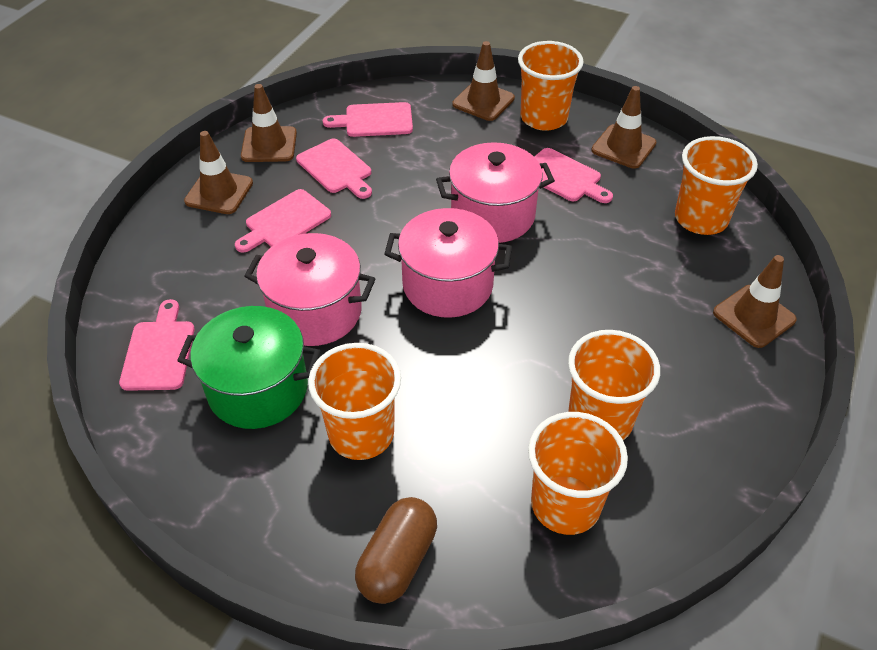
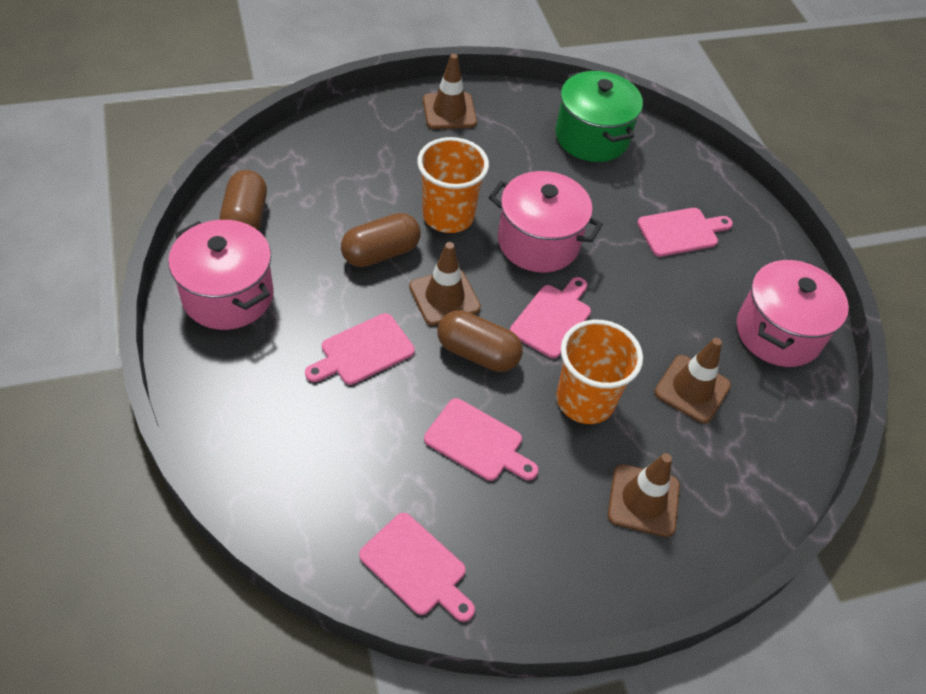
brown capsule: 1 -> 3
brown traffic cone: 5 -> 4
orange cup: 5 -> 2

